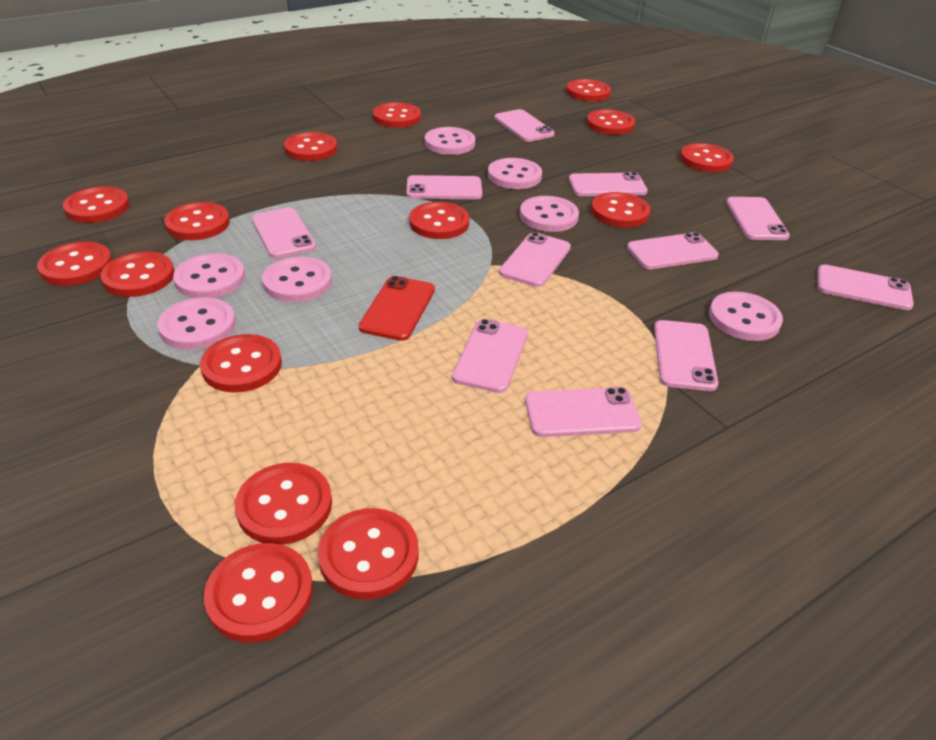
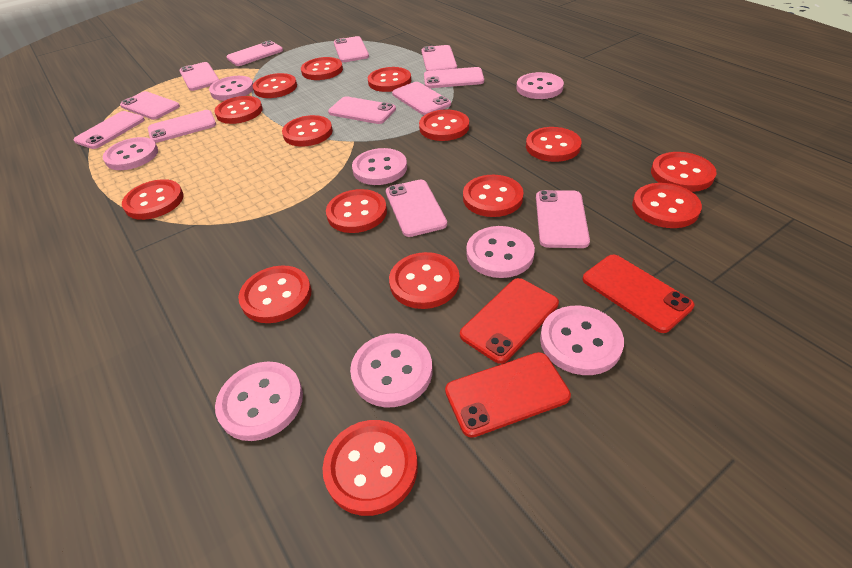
pink button: 7 -> 8
pink phone: 11 -> 12
red phone: 1 -> 3

